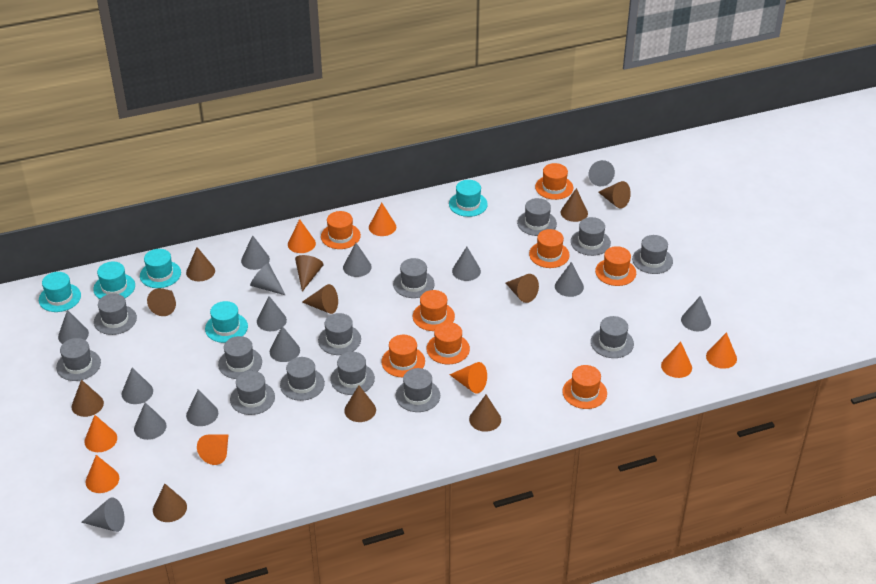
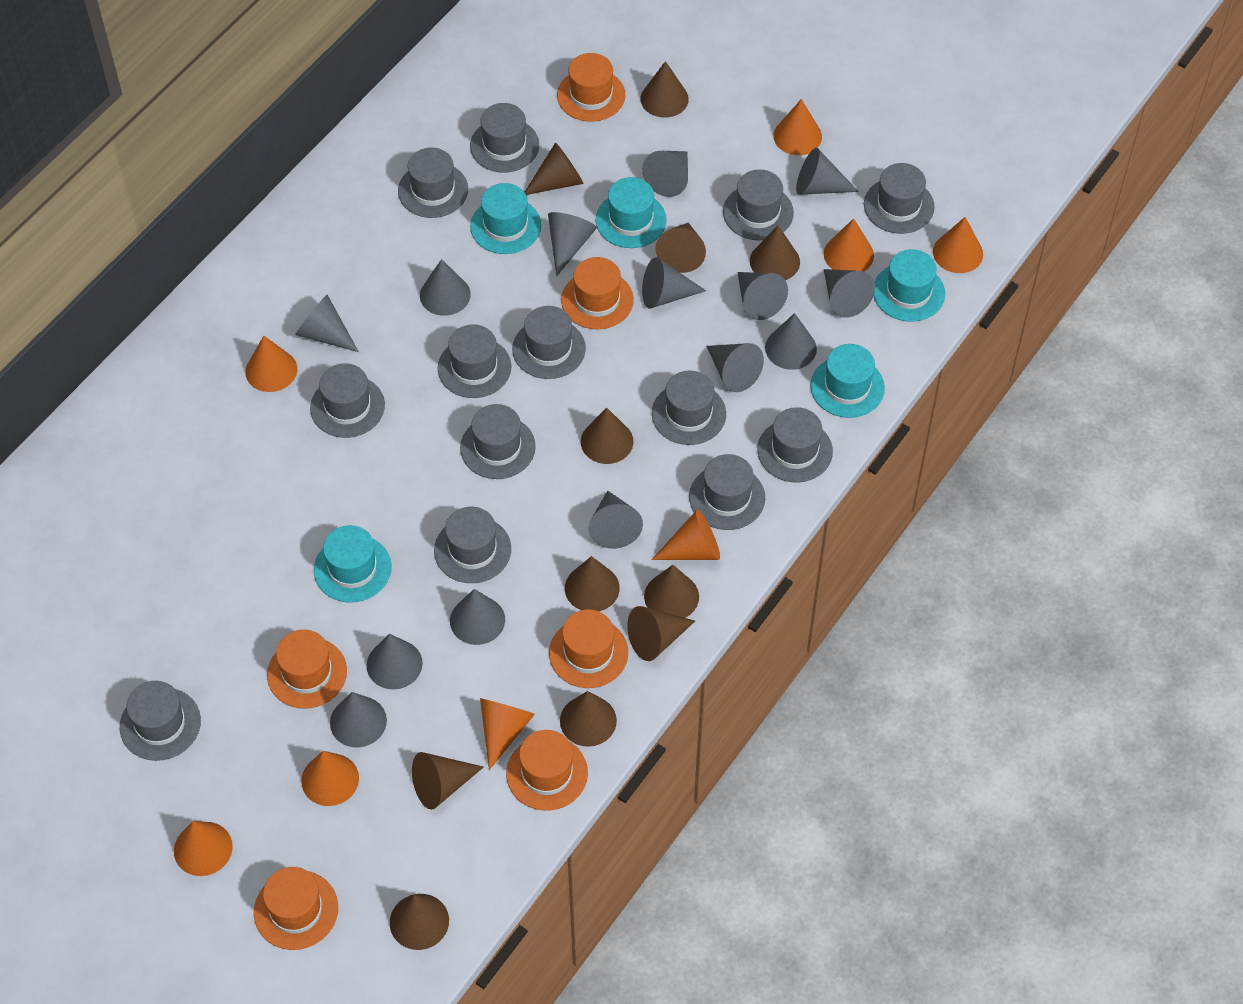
orange hat: 8 -> 6

